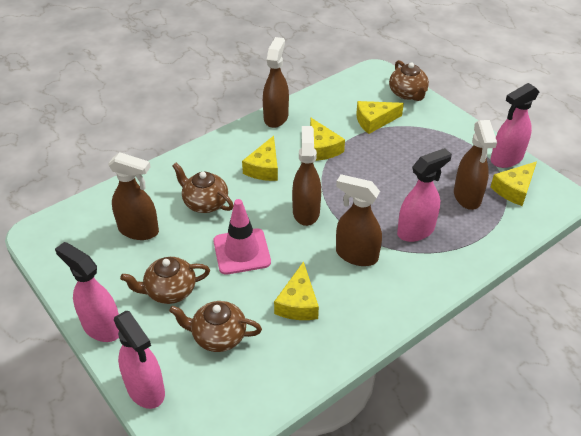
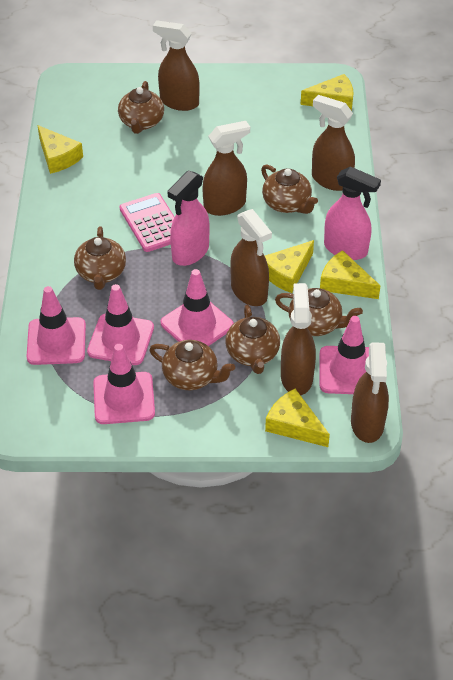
brown spray bottle: 5 -> 6
brown teapot: 4 -> 6
pink calculator: 0 -> 1
pink spray bottle: 4 -> 2
pink traffic cone: 1 -> 5

